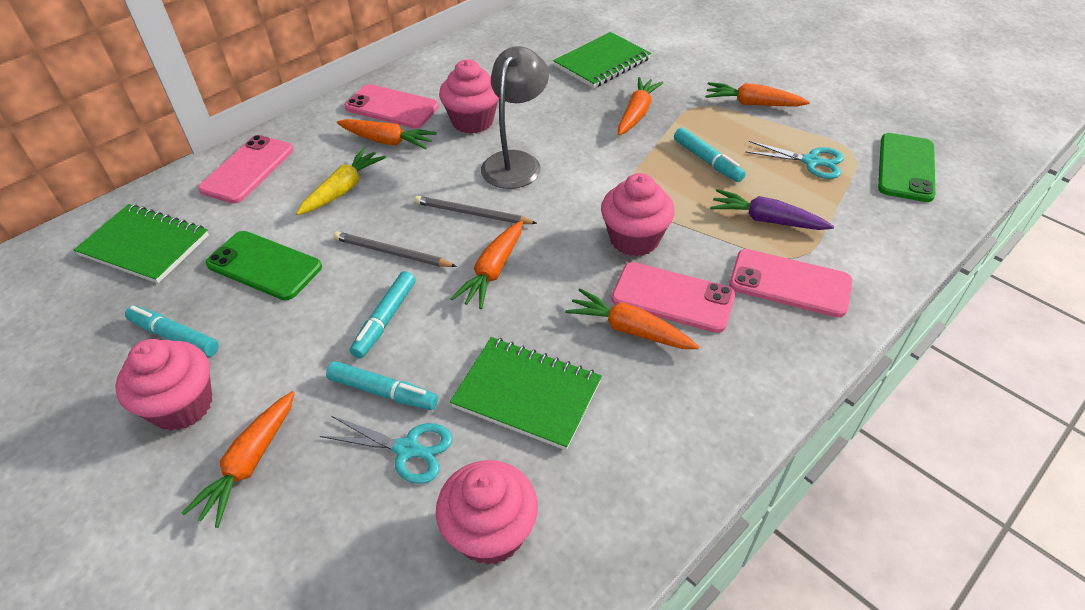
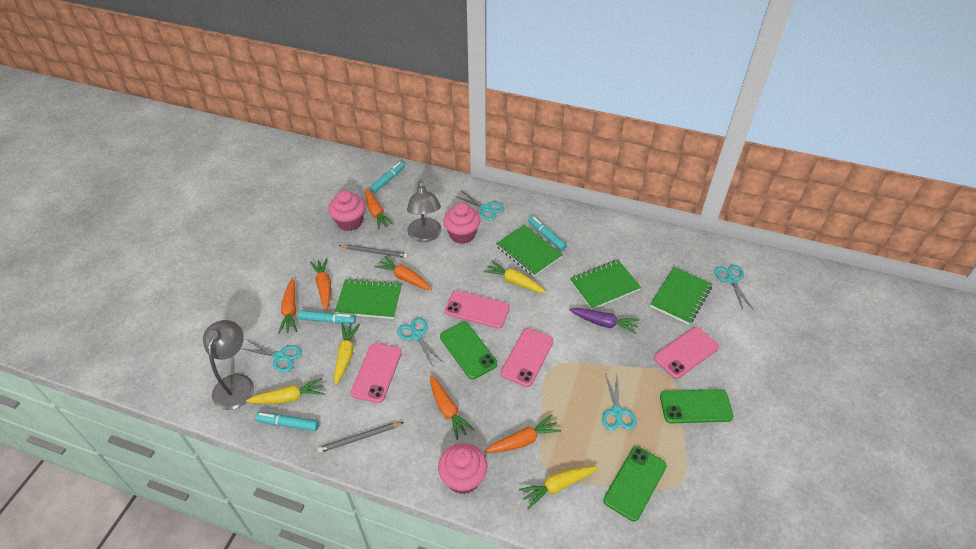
green notebook: 3 -> 4
green phone: 2 -> 3
grey lamp: 1 -> 2
pink cupcake: 4 -> 3
turquoise scissors: 2 -> 5
yellow carrot: 1 -> 4

